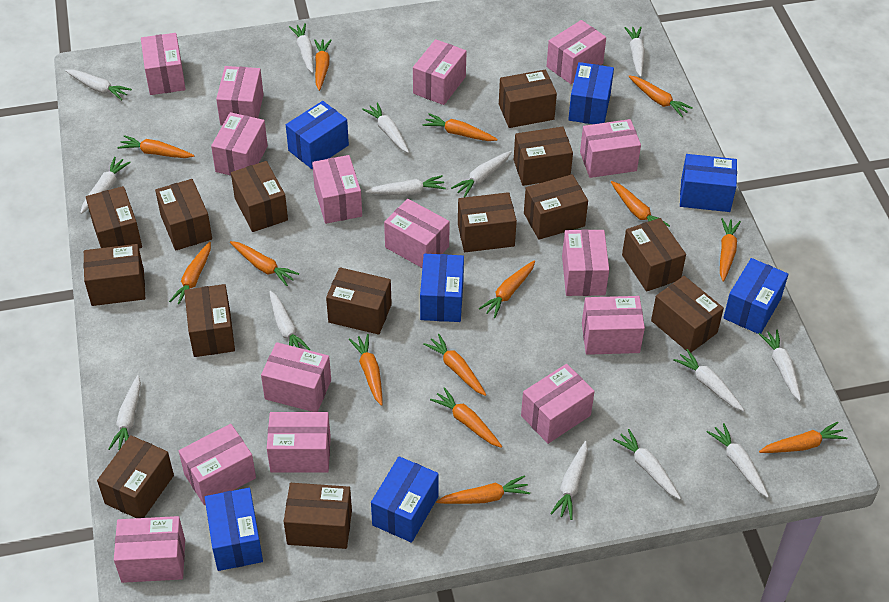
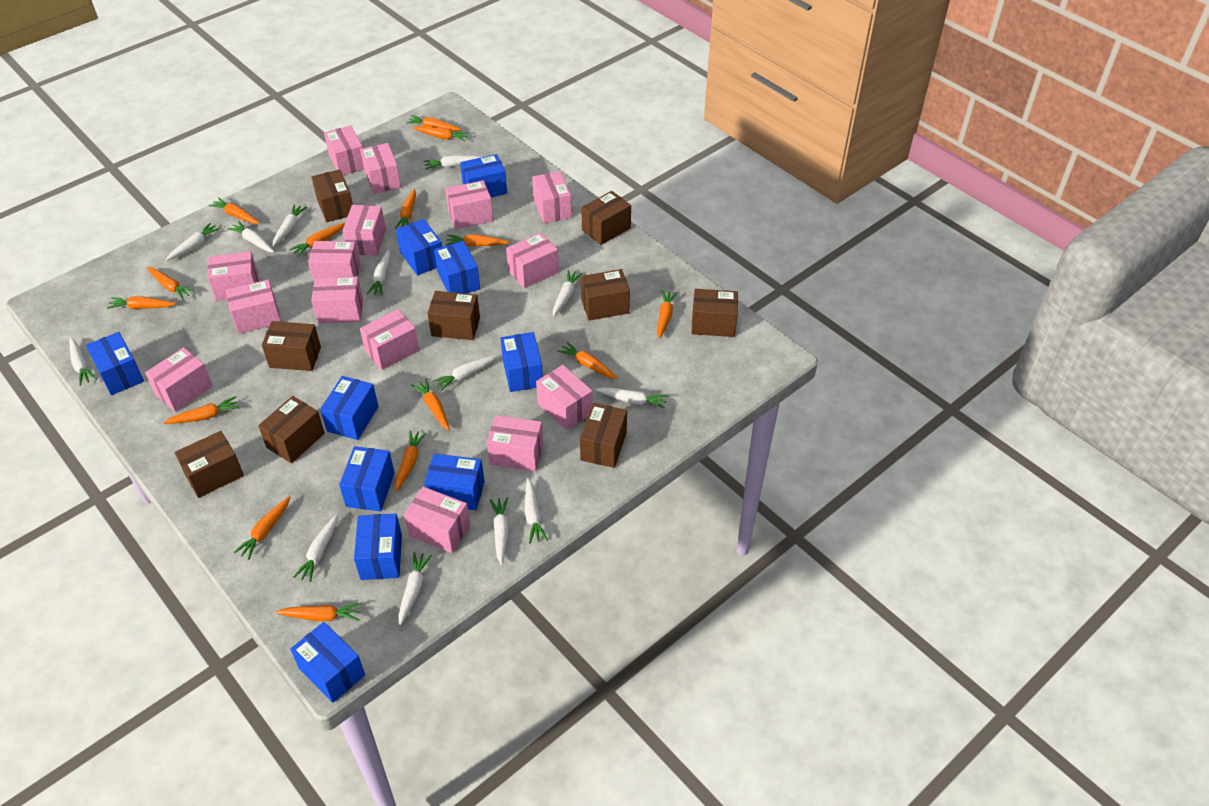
blue box: 7 -> 10
brown box: 14 -> 9
orange carrot: 14 -> 15
white carrot: 14 -> 13

